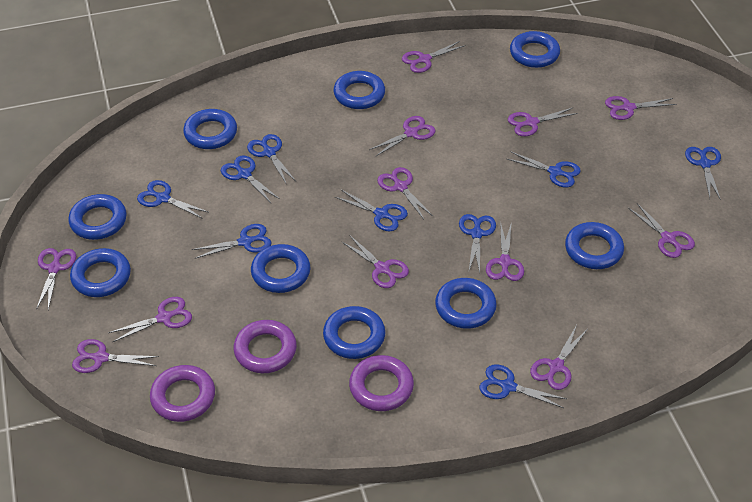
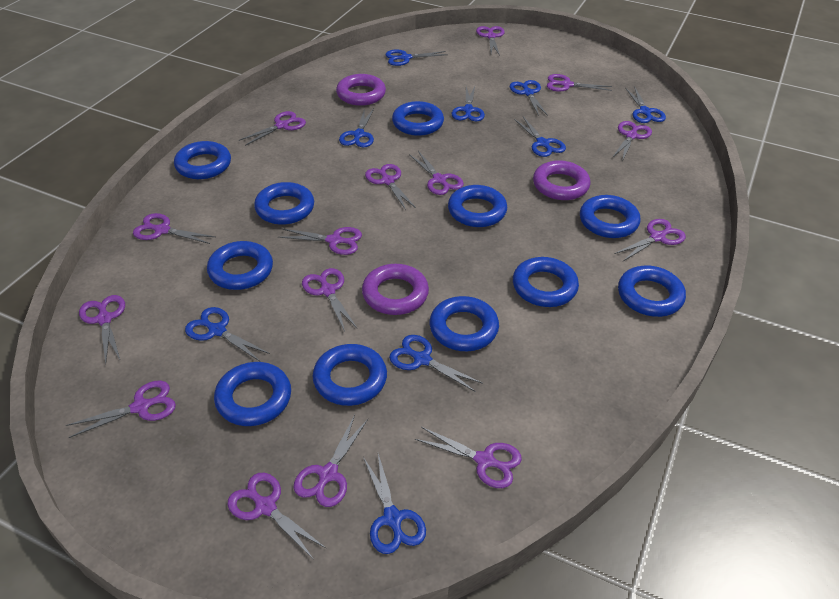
blue ring: 9 -> 11
purple scissors: 12 -> 15

